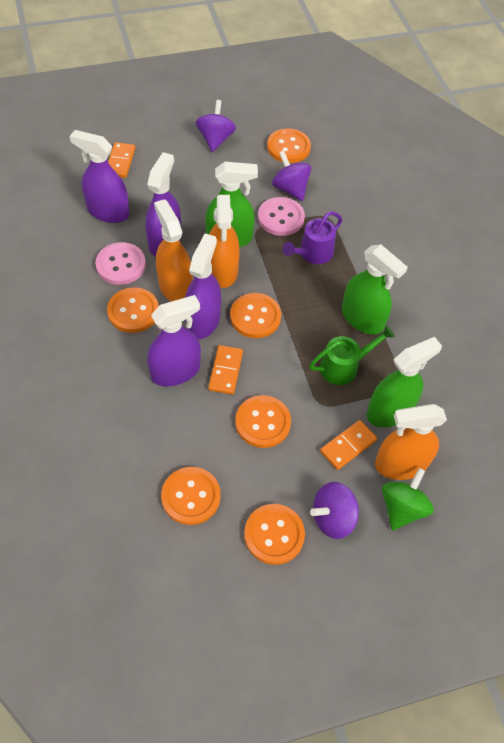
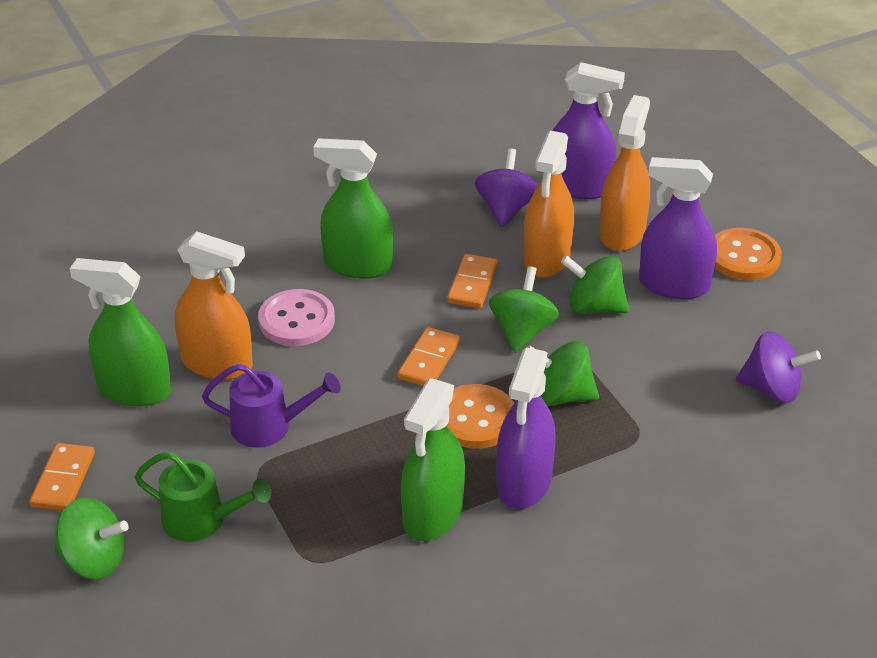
green spinning top: 1 -> 4
orange button: 6 -> 2
pink button: 2 -> 1
purple spinning top: 3 -> 2
purple spray bottle: 4 -> 3

